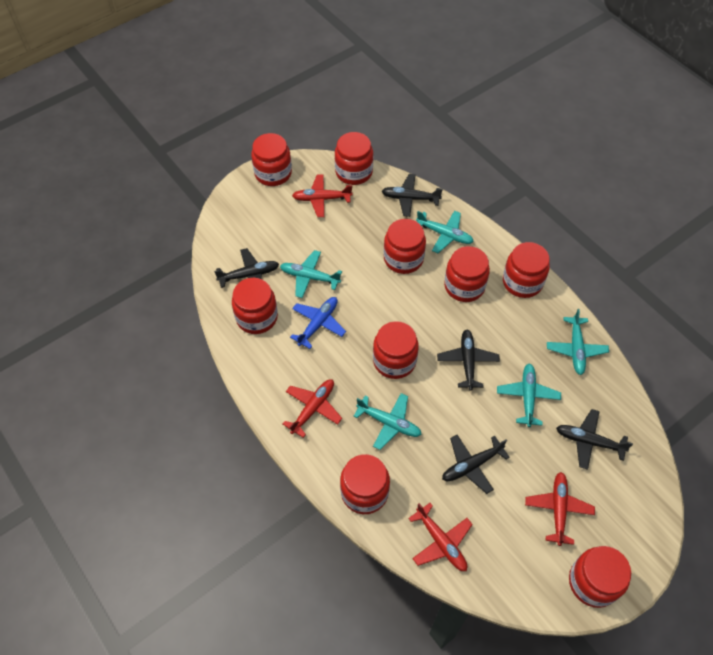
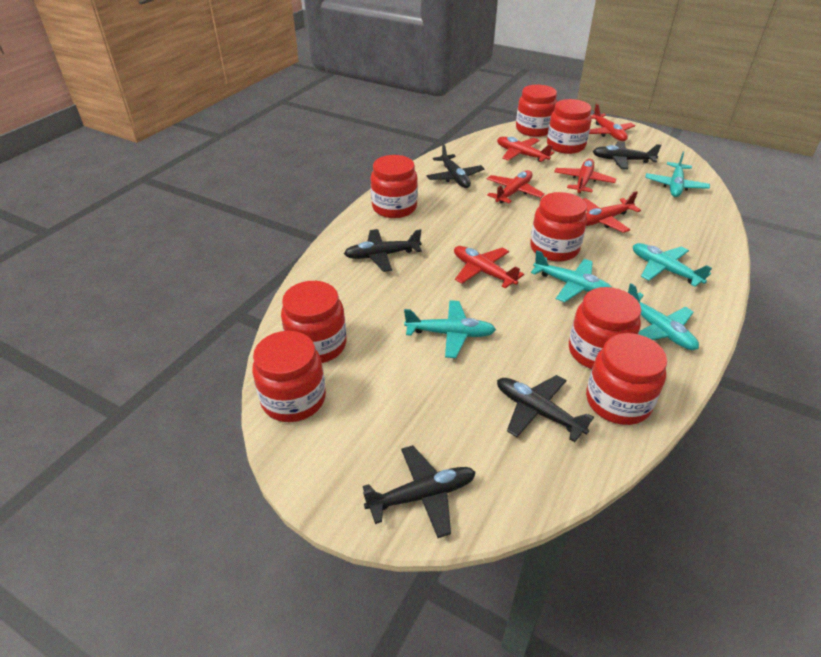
blue plane: 1 -> 0
red jar: 9 -> 8
red plane: 4 -> 6

